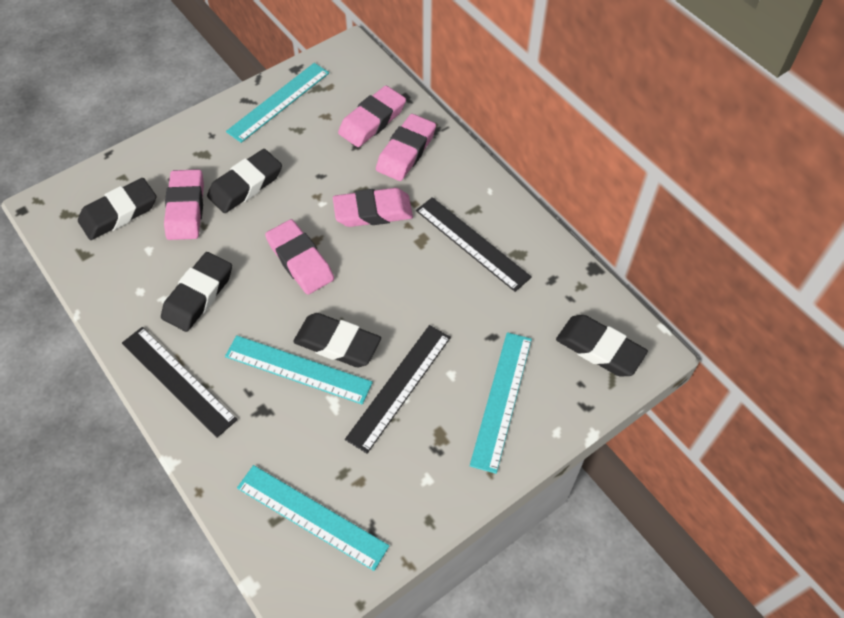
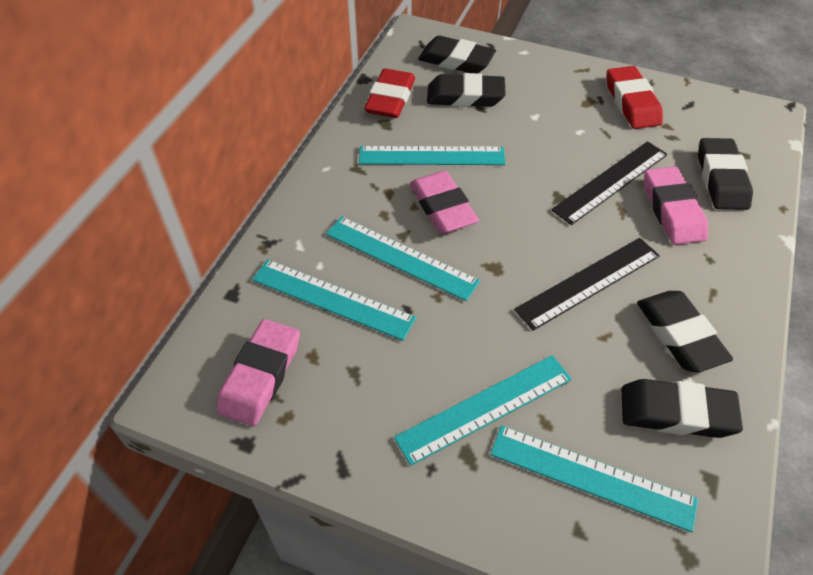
black ruler: 3 -> 2
pink eraser: 5 -> 3
red eraser: 0 -> 2
turquoise ruler: 4 -> 5

